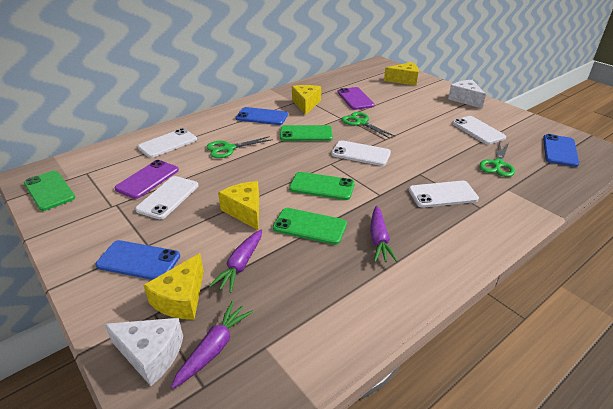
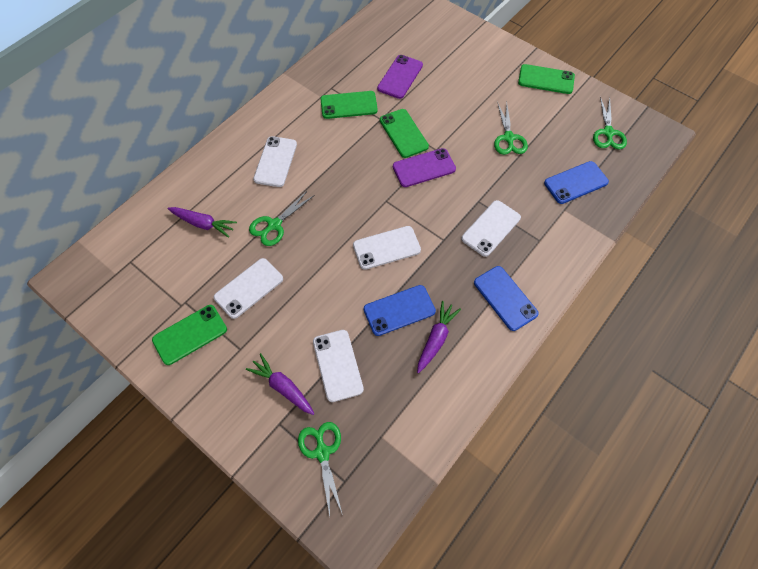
green scissors: 3 -> 4
white cheese: 2 -> 0
yellow cheese: 4 -> 0

